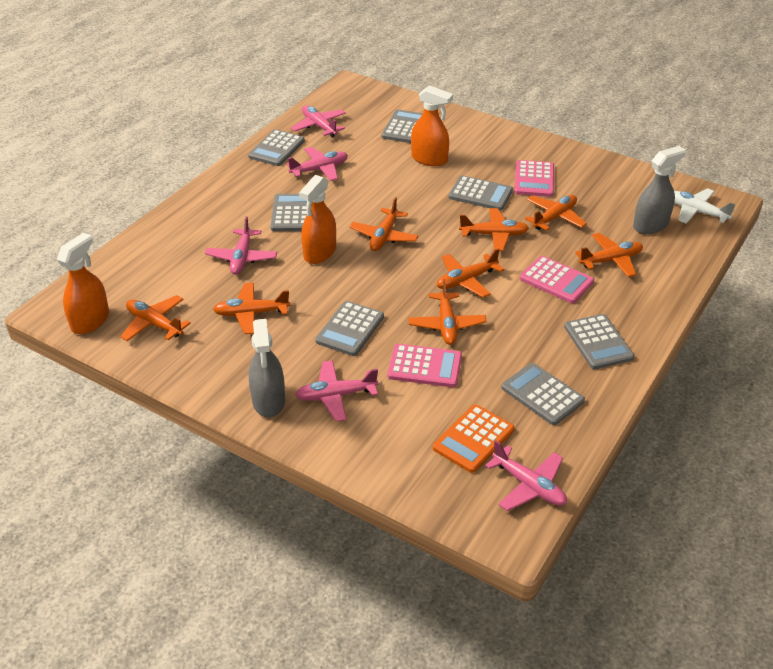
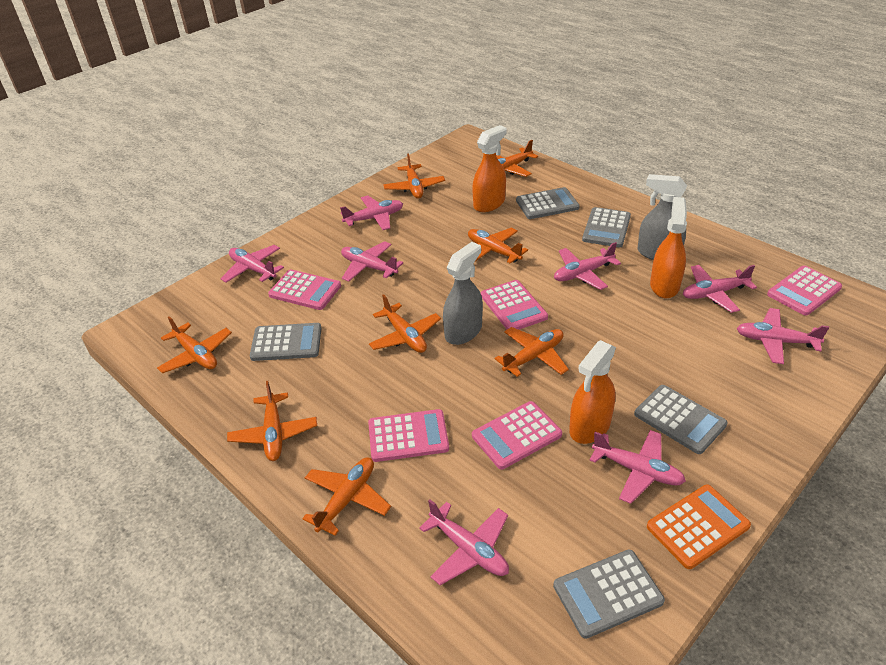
grey calculator: 7 -> 5
pink calculator: 3 -> 5
pink plane: 5 -> 8
white plane: 1 -> 0

